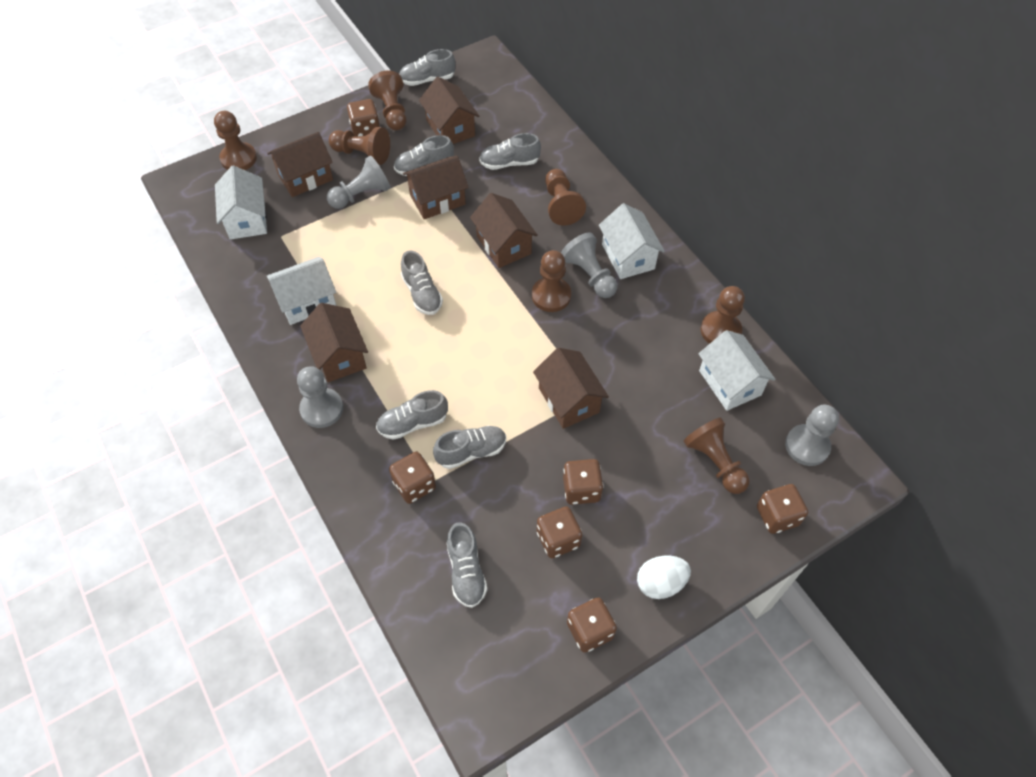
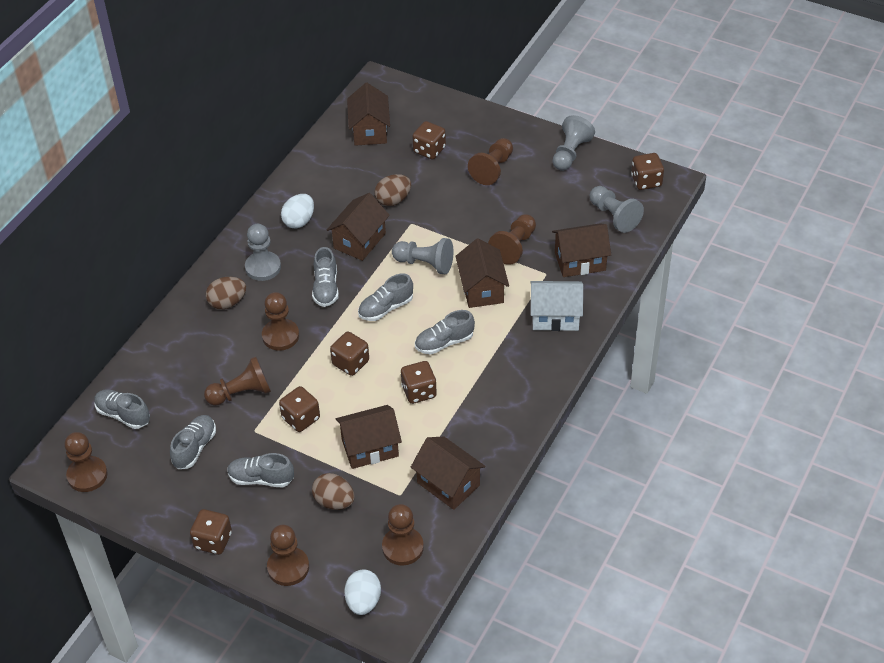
brown egg: 0 -> 3
grey shoe: 7 -> 6
white egg: 1 -> 2
white house: 4 -> 1

